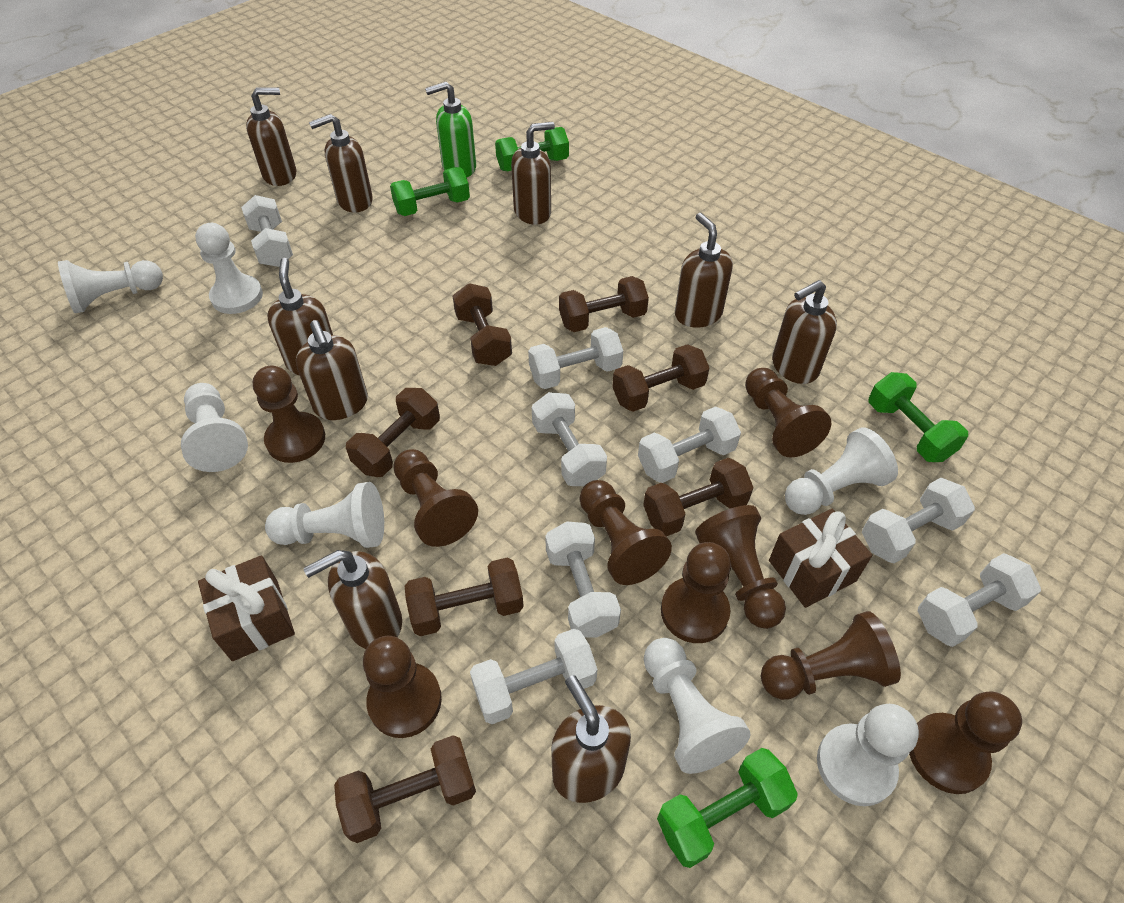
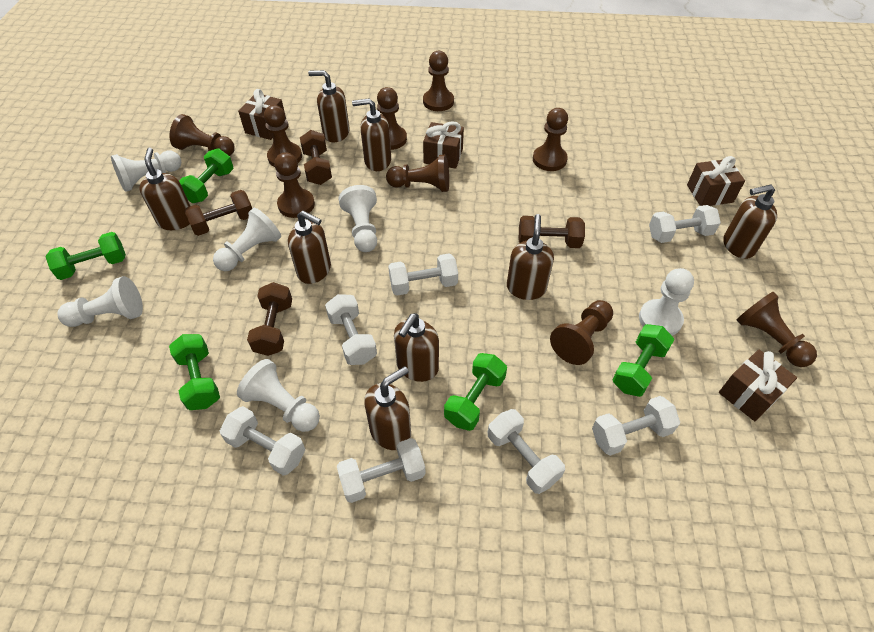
brown dumbbell: 7 -> 4
brown gift: 2 -> 4
brown soap dispenser: 9 -> 8
green dumbbell: 4 -> 5
green soap dispenser: 1 -> 0
white dumbbell: 8 -> 7
white pawn: 7 -> 6

